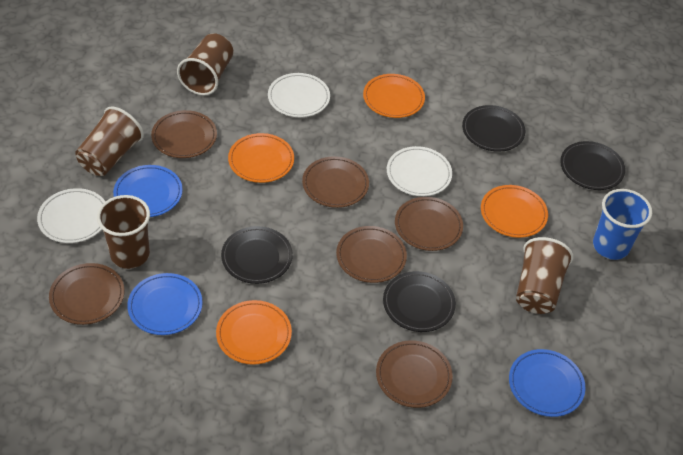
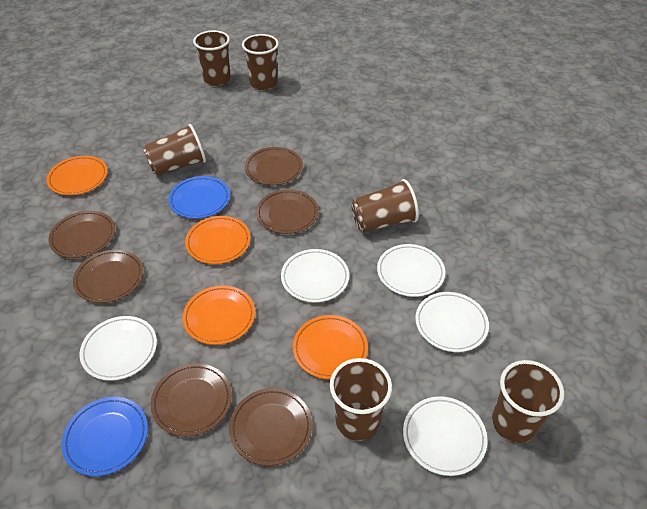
black plate: 4 -> 0
blue cup: 1 -> 0
blue plate: 3 -> 2
brown cup: 4 -> 6
white plate: 3 -> 5

